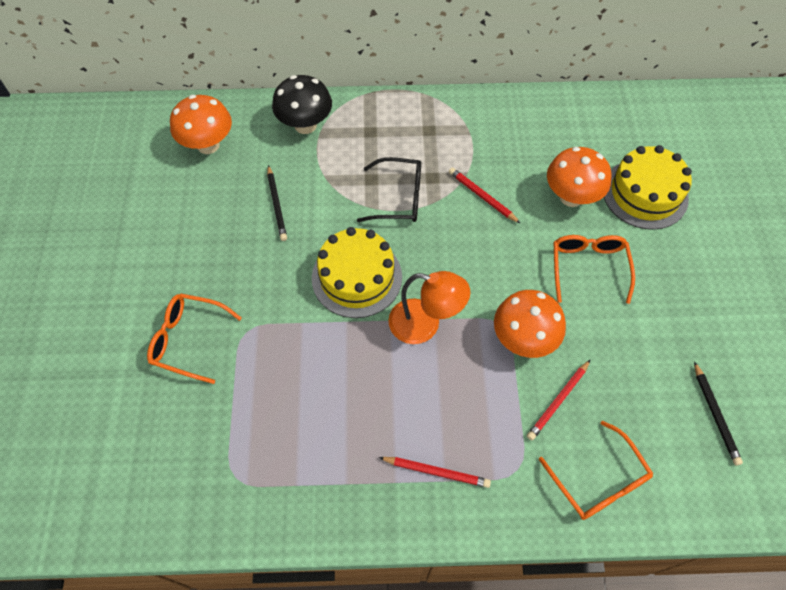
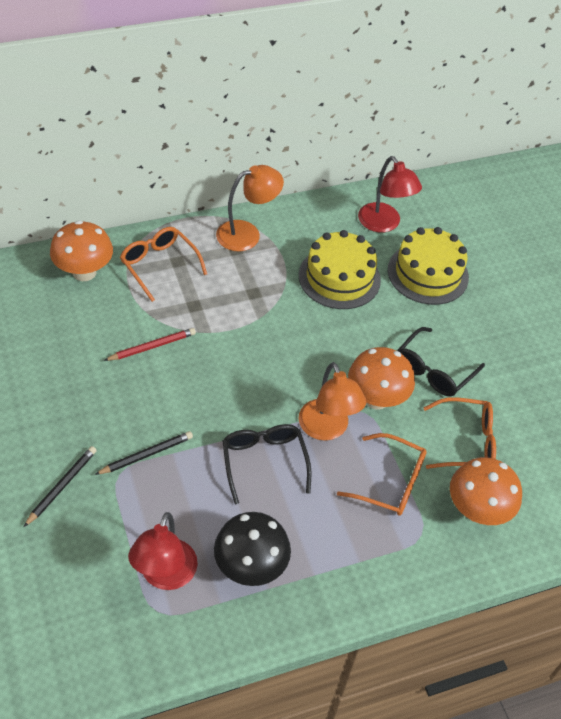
black glasses: 1 -> 2
orange lamp: 1 -> 2
red lamp: 0 -> 2
red pencil: 3 -> 1

